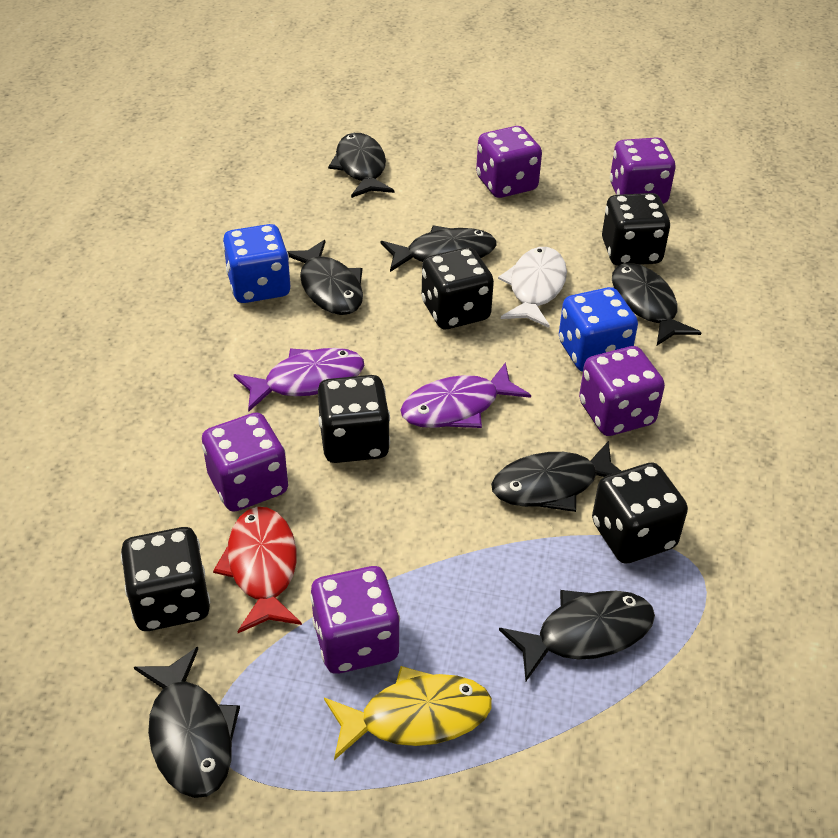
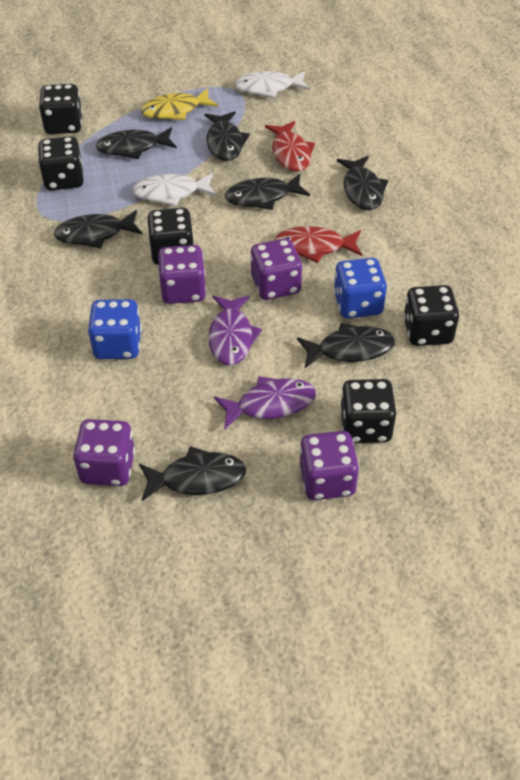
purple dice: 5 -> 4
red fish: 1 -> 2
white fish: 1 -> 2

